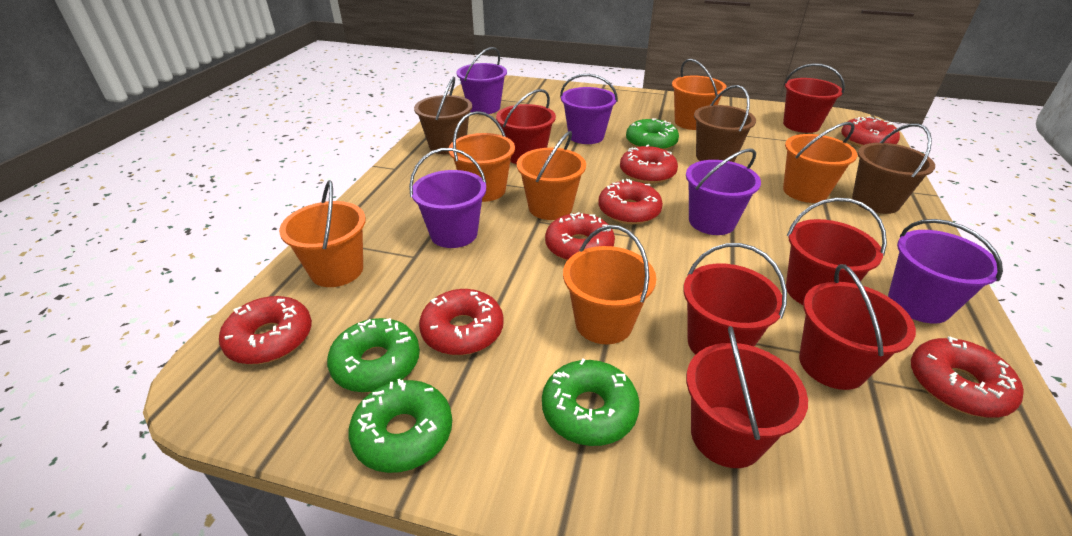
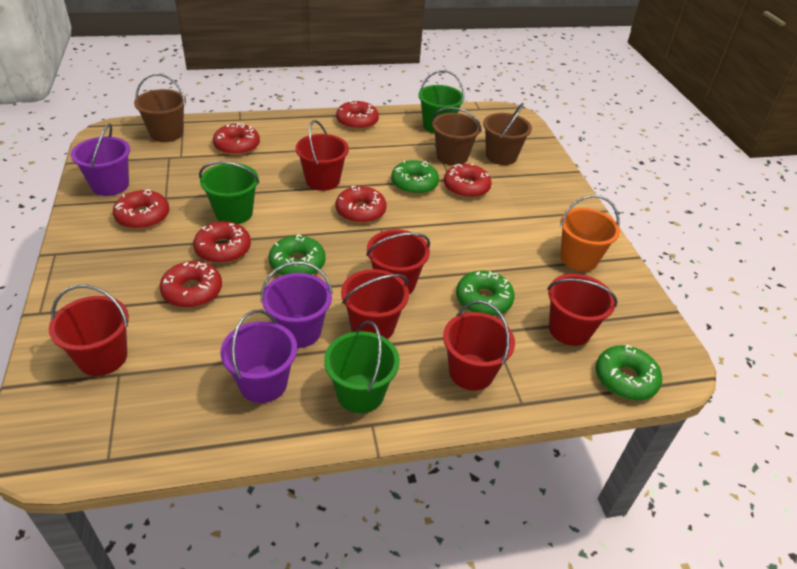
green bucket: 0 -> 3
orange bucket: 6 -> 1
purple bucket: 5 -> 3

